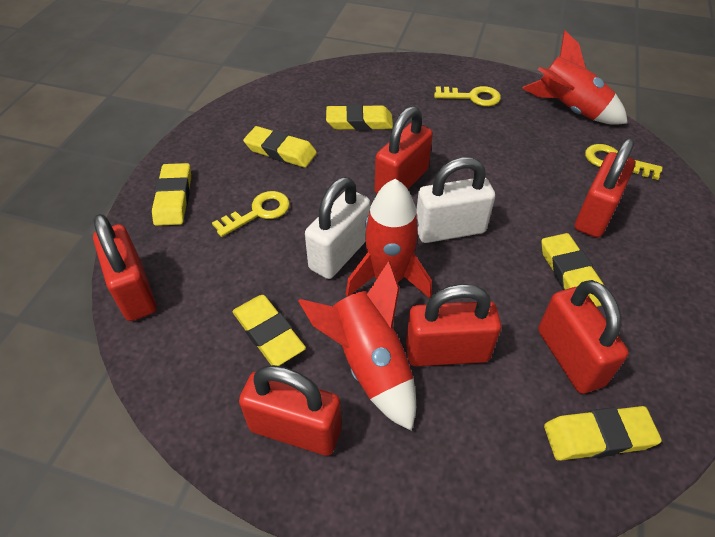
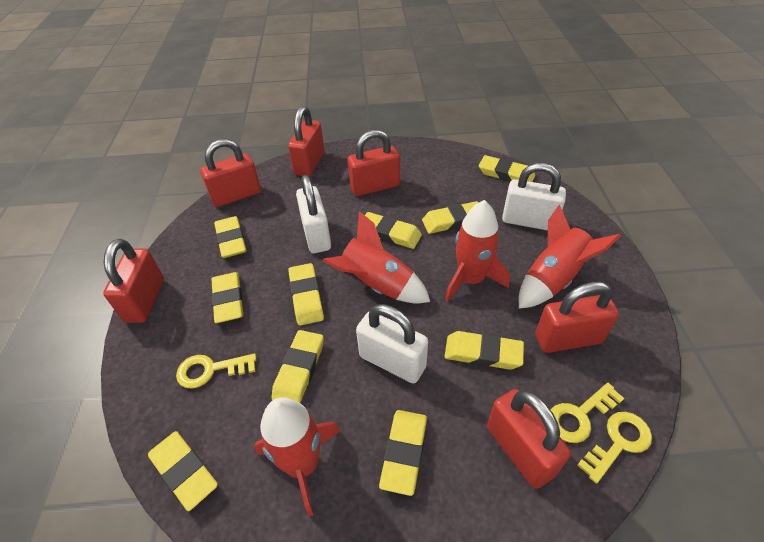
red rocket: 3 -> 4
white padlock: 2 -> 3
yellow eraser: 6 -> 10

